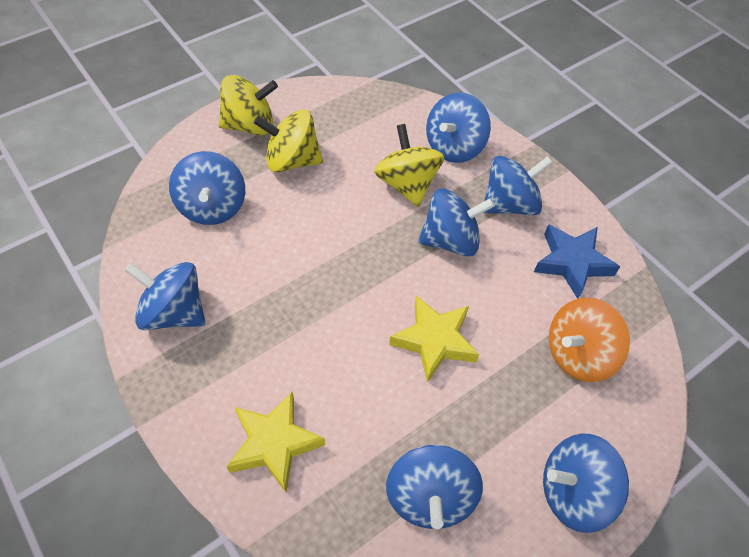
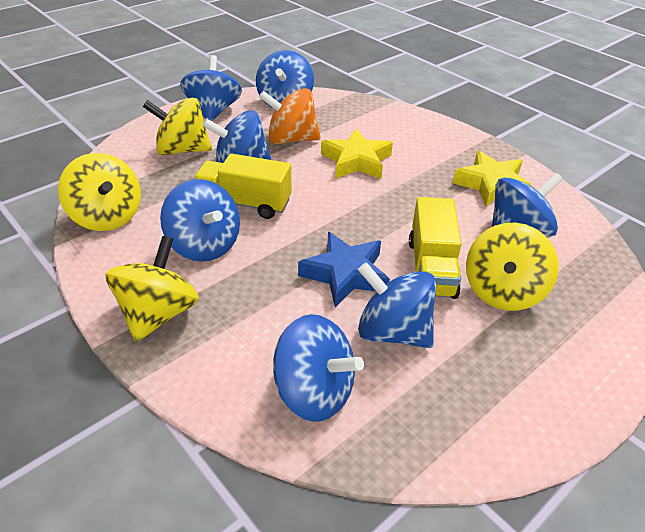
yellow spinning top: 3 -> 4
yellow truck: 0 -> 2

